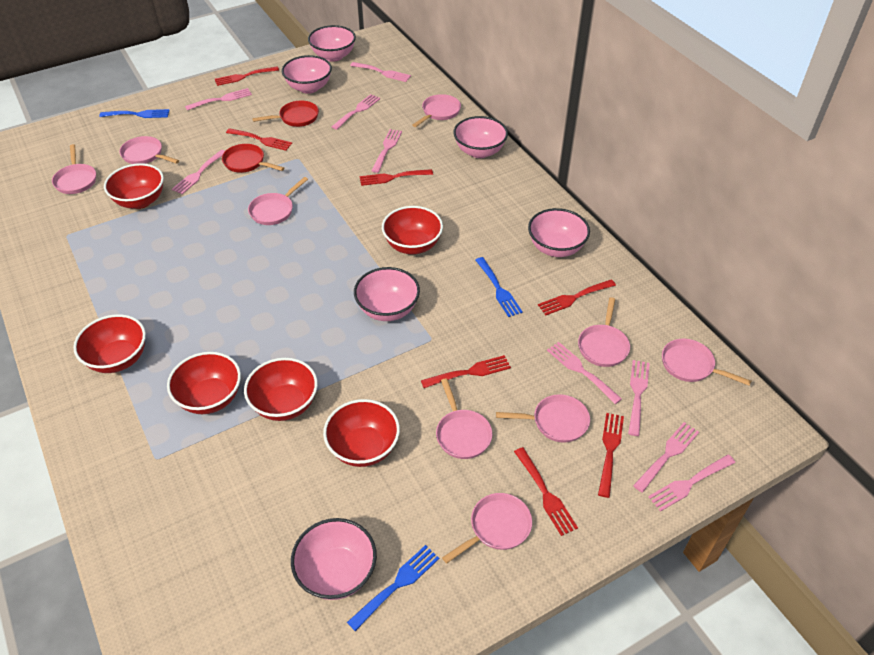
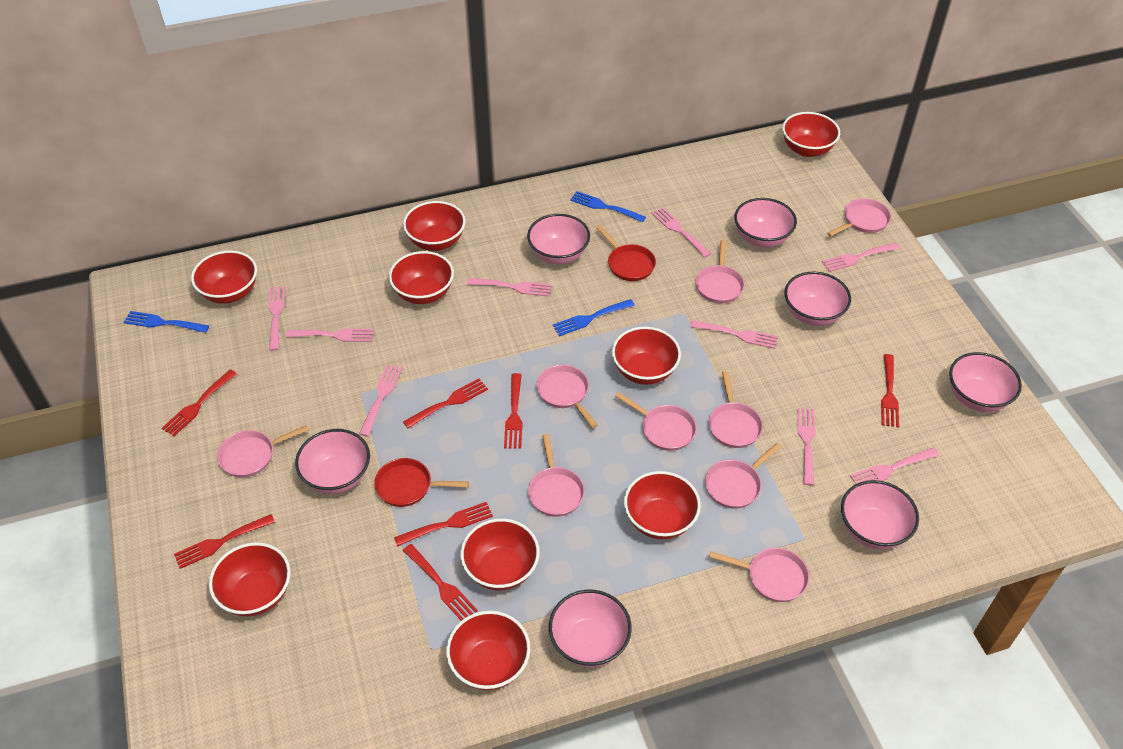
pink bowl: 6 -> 7
red bowl: 6 -> 9

